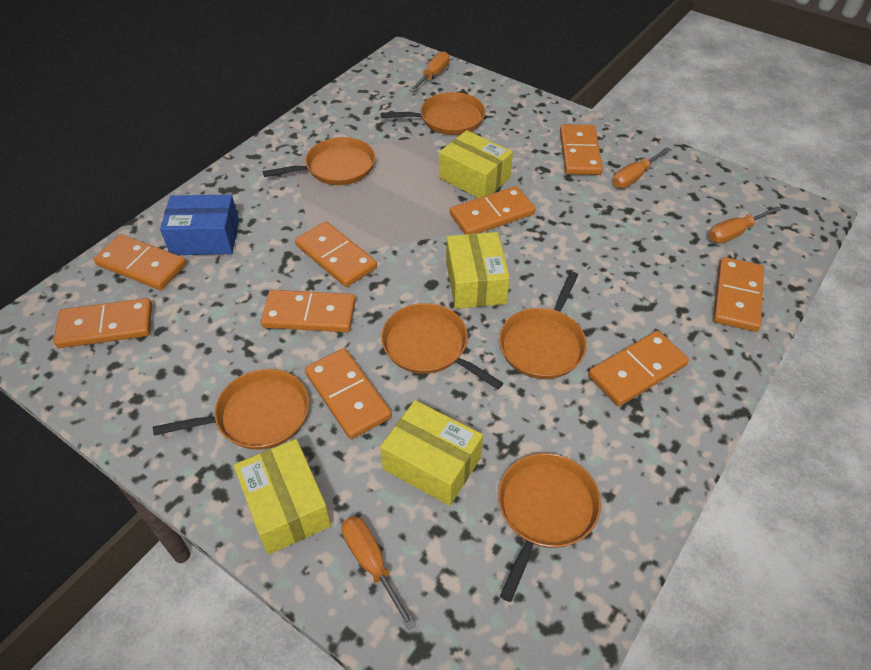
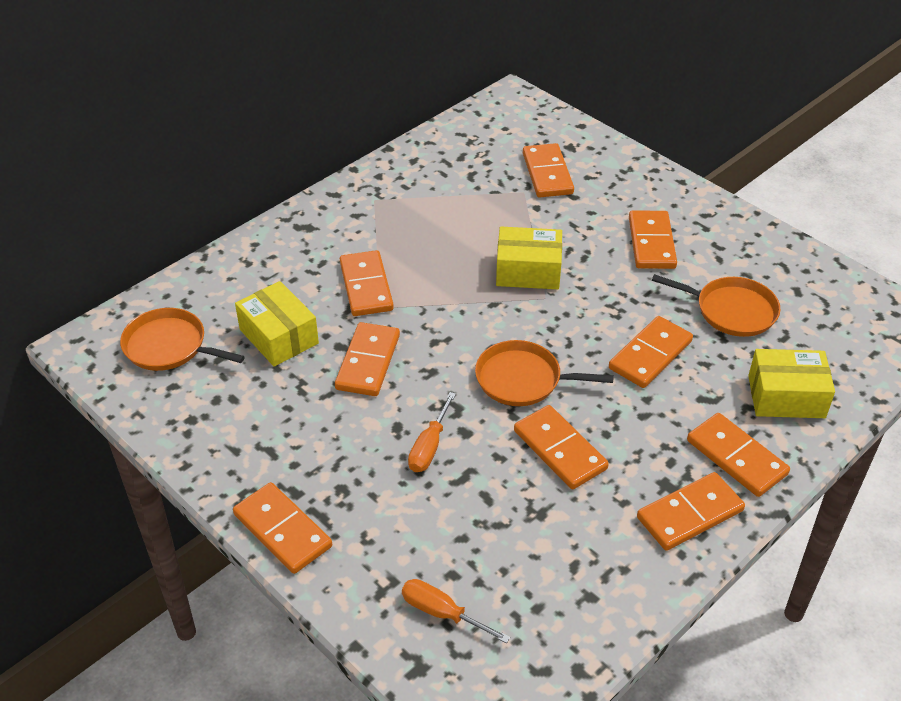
blue box: 1 -> 0
orange pan: 6 -> 3
orange screwdriver: 4 -> 2
yellow box: 4 -> 3

